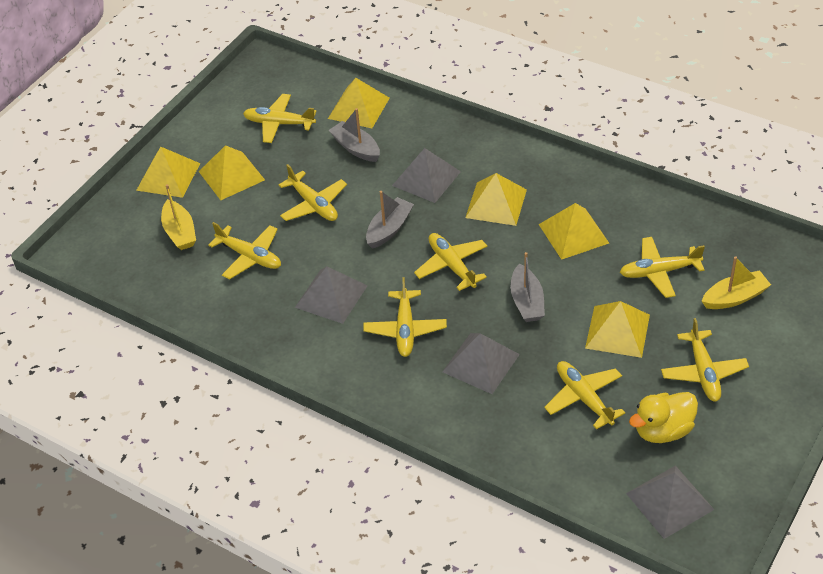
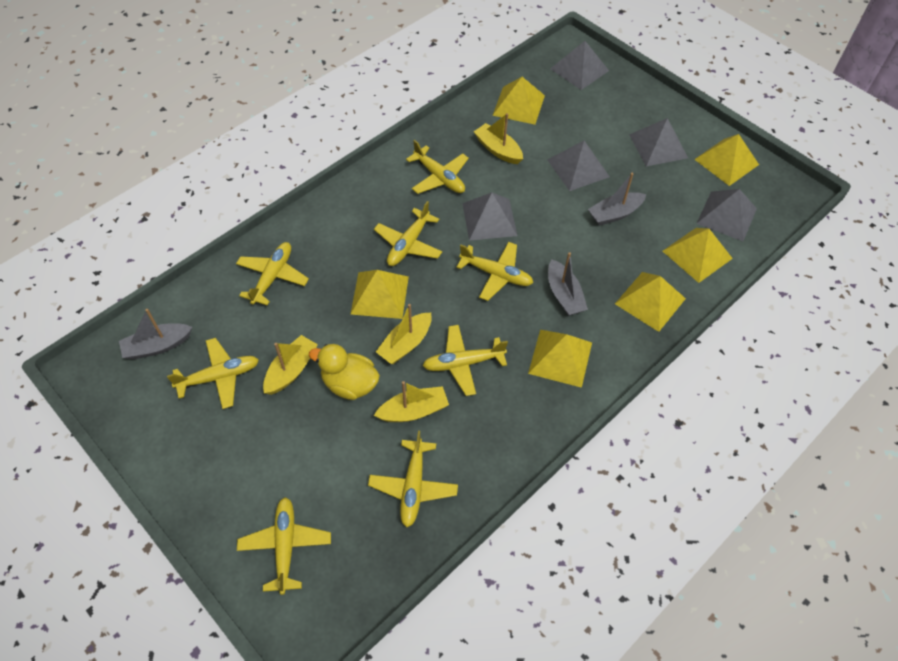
grey pyramid: 4 -> 5
yellow boat: 2 -> 4

